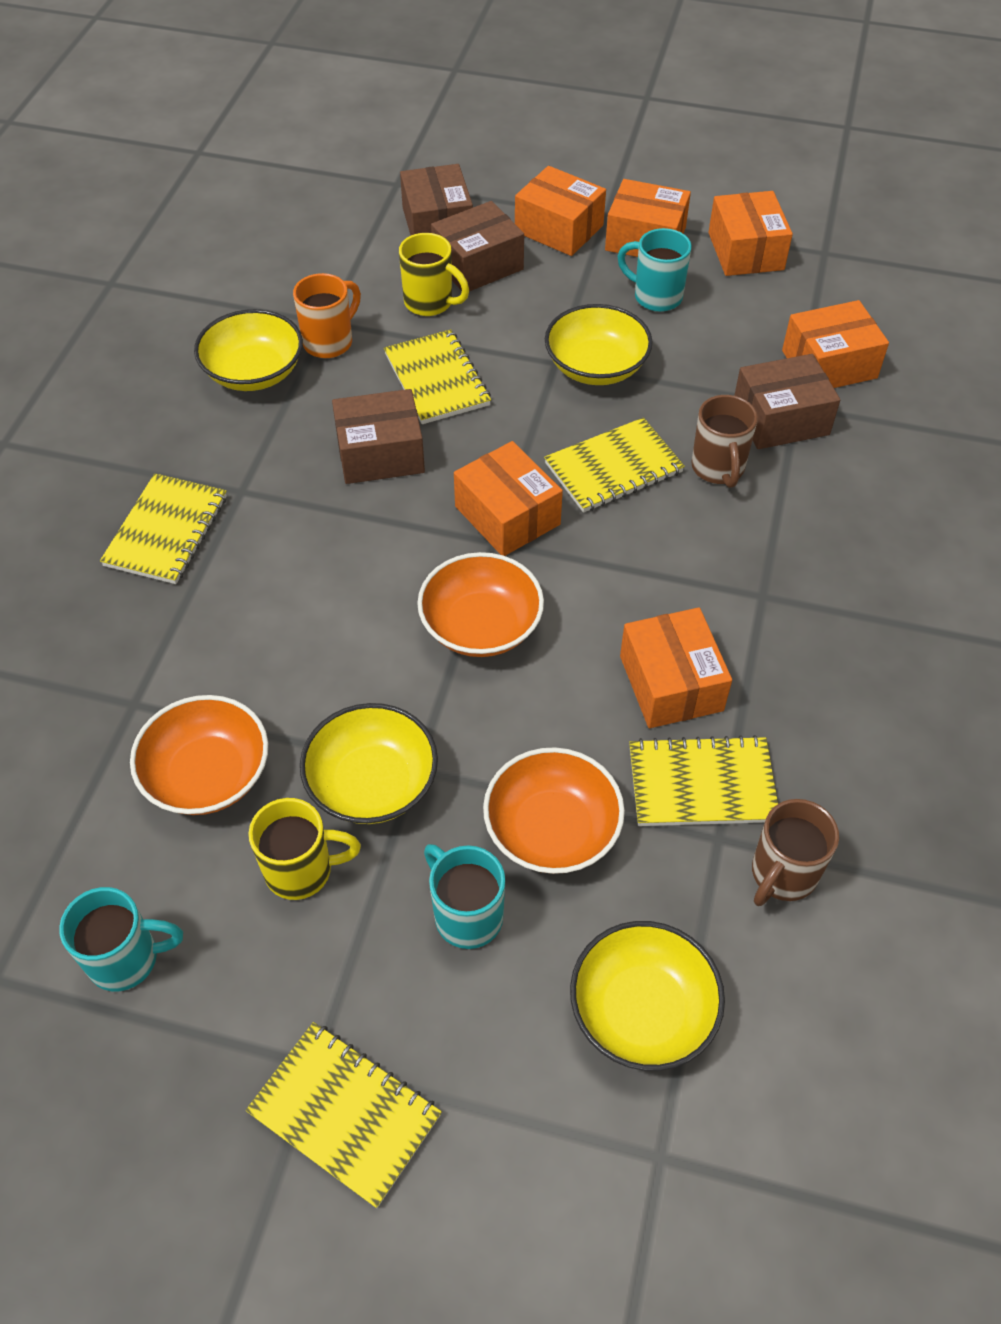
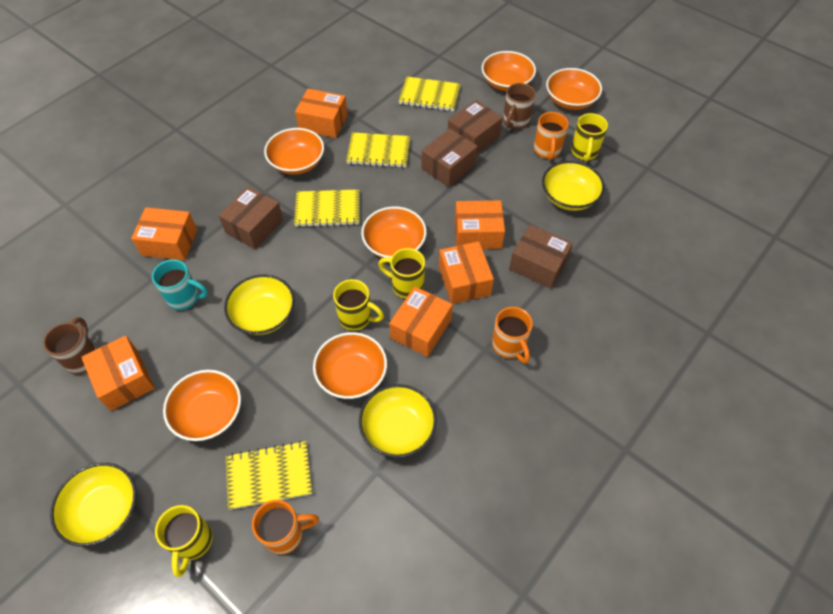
orange bowl: 3 -> 6
orange mug: 1 -> 3
turquoise mug: 3 -> 1
yellow mug: 2 -> 4
yellow notebook: 5 -> 4

